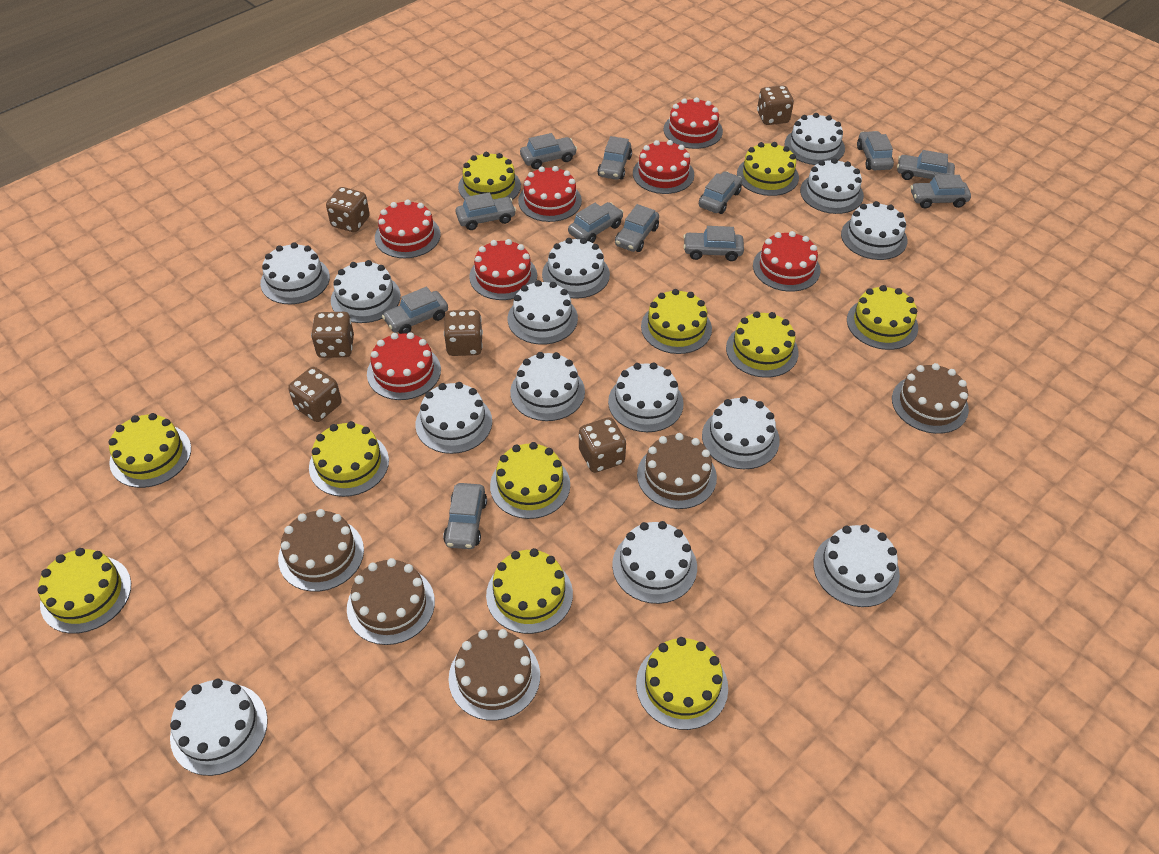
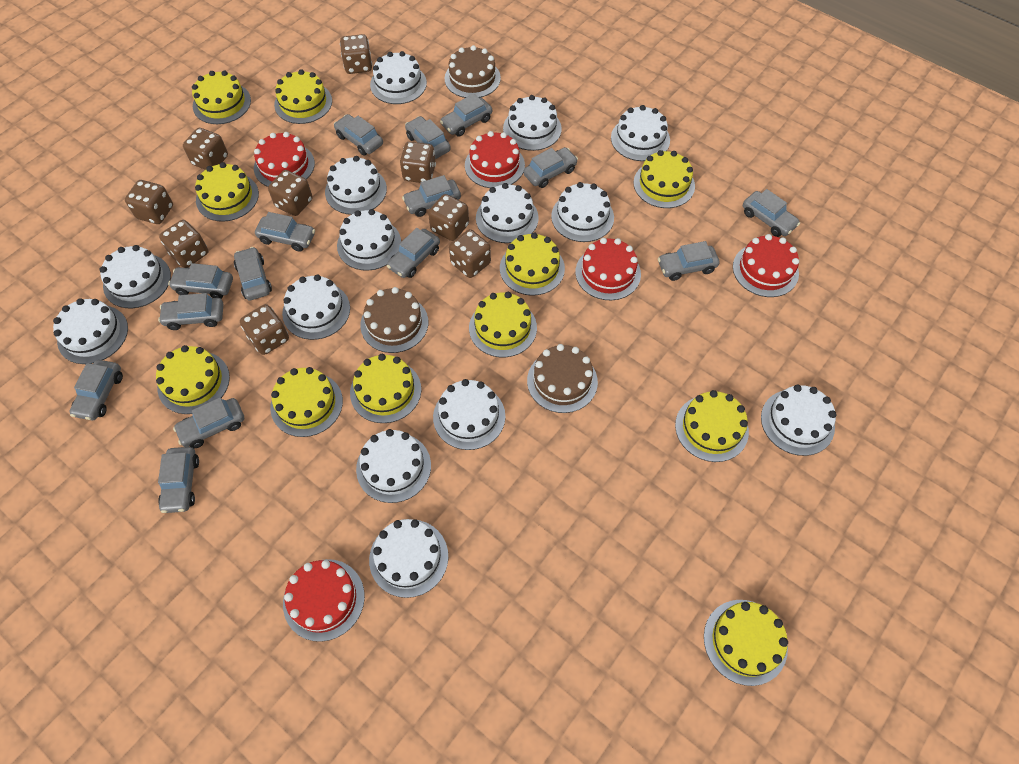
brown cake: 5 -> 3
brown dice: 6 -> 9
grey car: 12 -> 15
red cake: 7 -> 5

